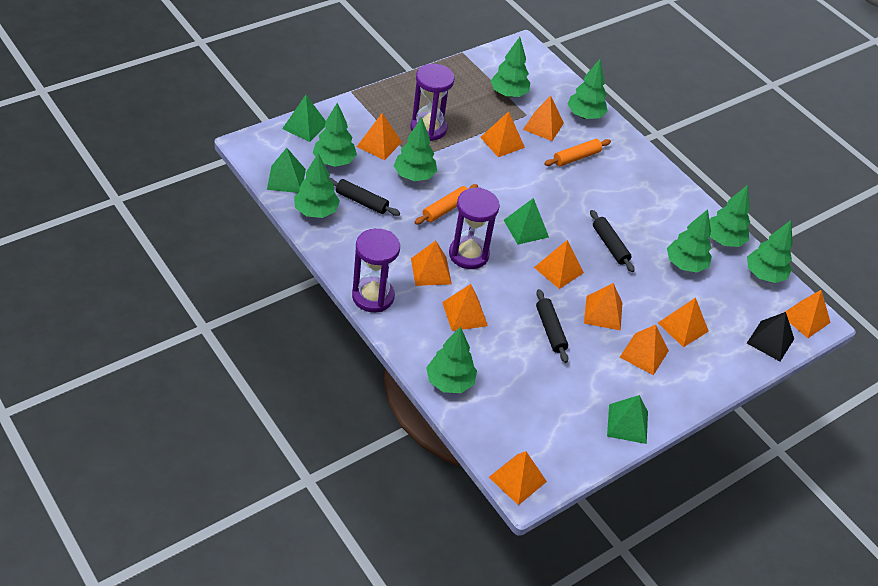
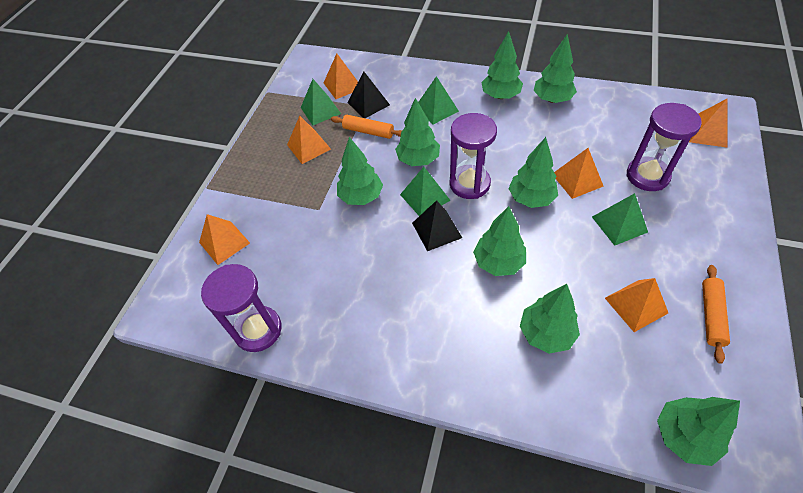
black pyramid: 1 -> 2
black rolling pin: 3 -> 0
green tree: 9 -> 8
orange pyramid: 11 -> 6

